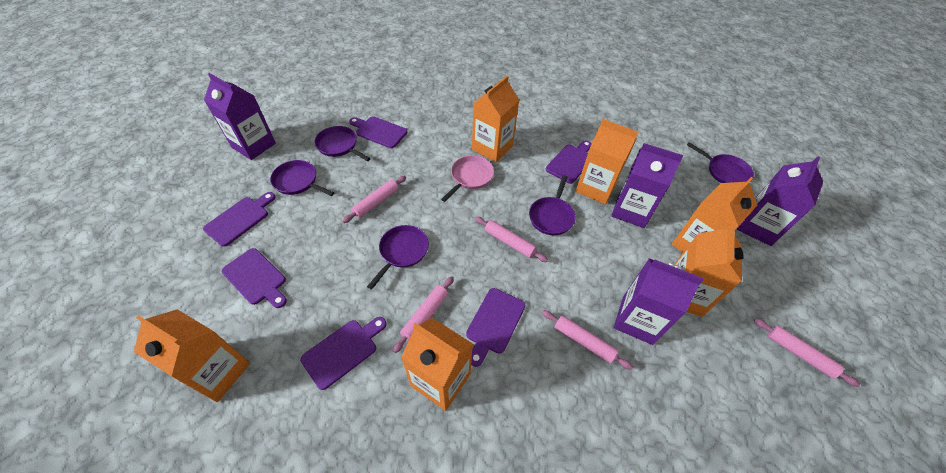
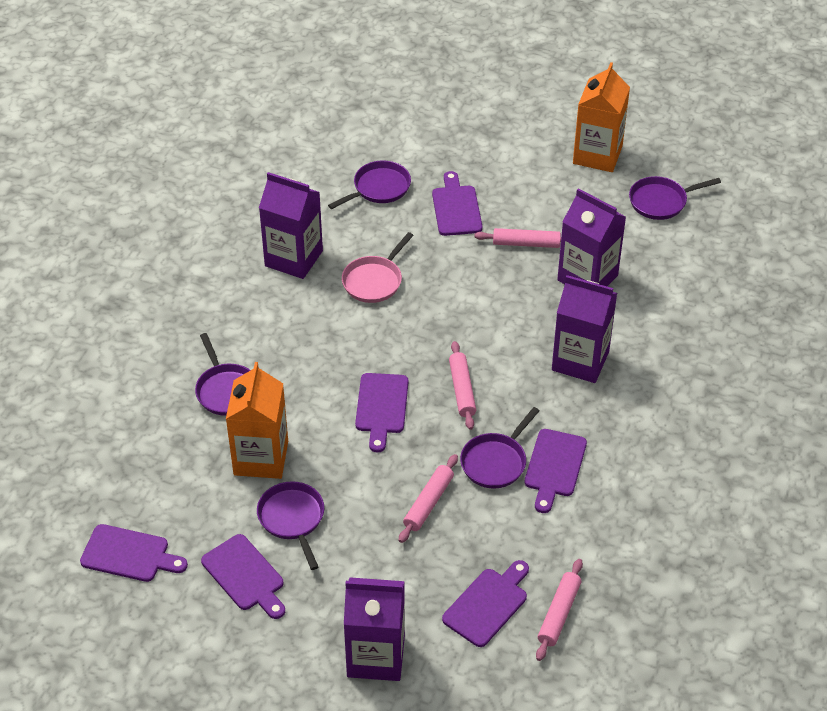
orange carton: 6 -> 2
pink rolling pin: 5 -> 4

